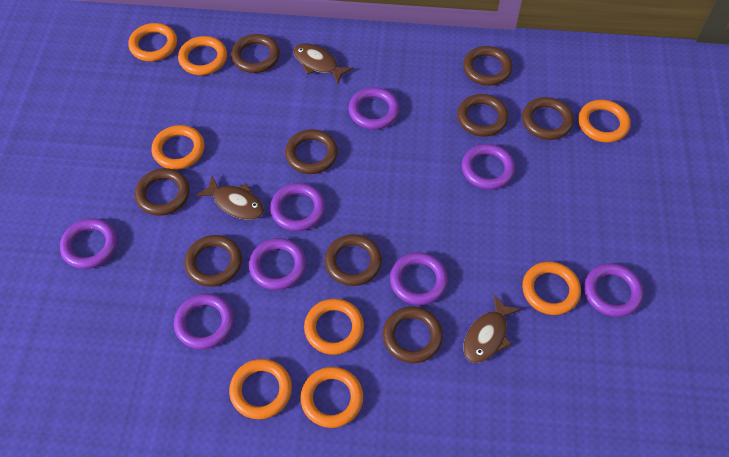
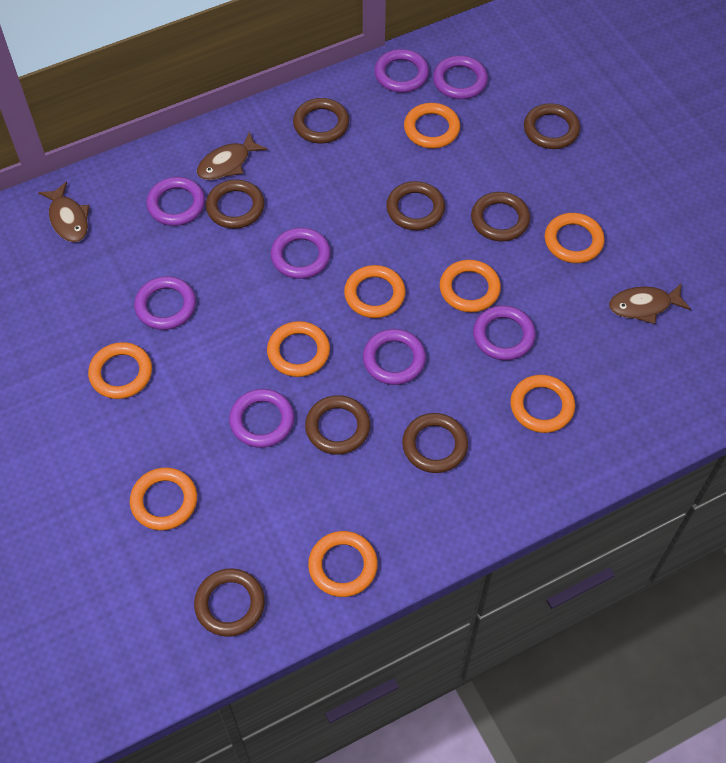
brown ring: 9 -> 8
orange ring: 8 -> 9

